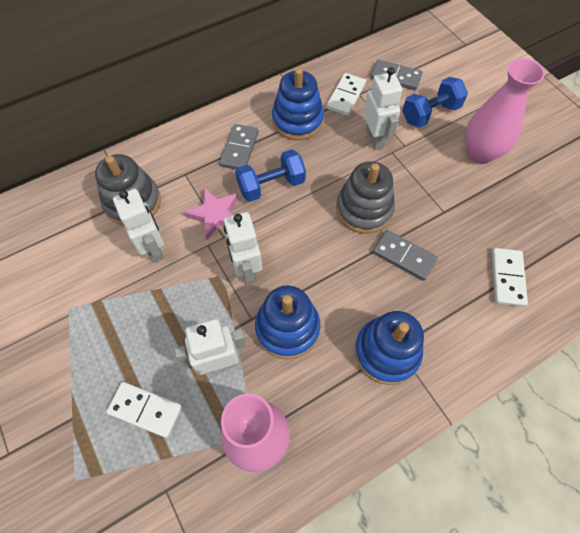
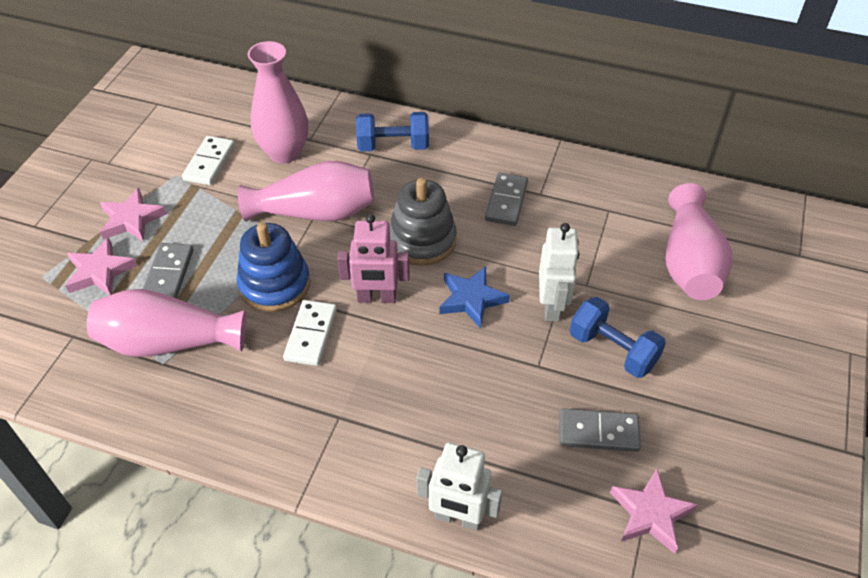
blue stacking toy: 3 -> 1
blue star: 0 -> 1
grey stacking toy: 2 -> 1
pink robot: 0 -> 1
pink star: 1 -> 3
pink vase: 2 -> 4
white domino: 3 -> 2
white robot: 4 -> 2

